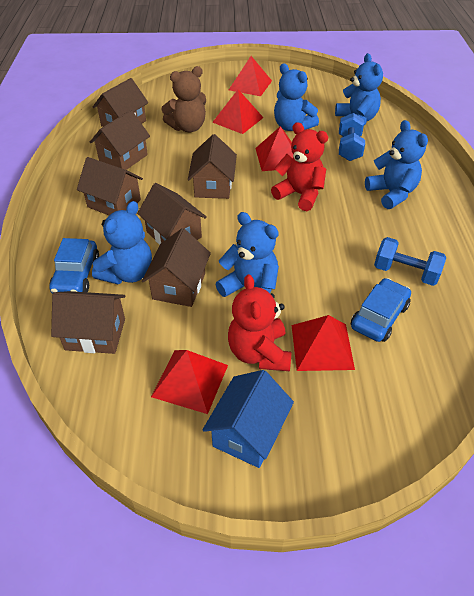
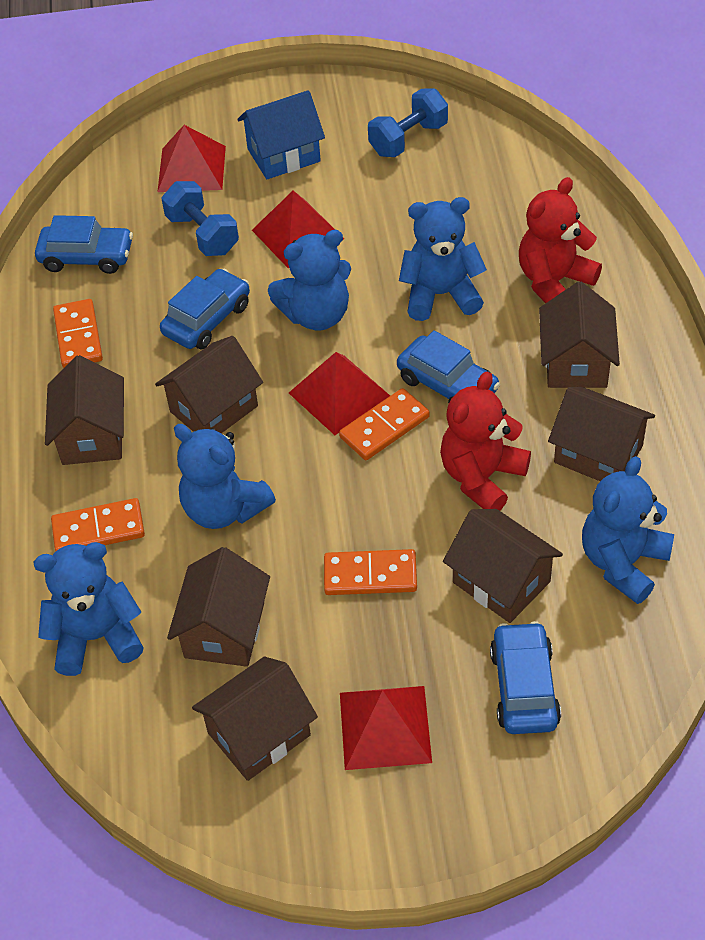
blue car: 2 -> 4
brown teddy bear: 1 -> 0
orange domino: 0 -> 4
red pyramid: 5 -> 4

